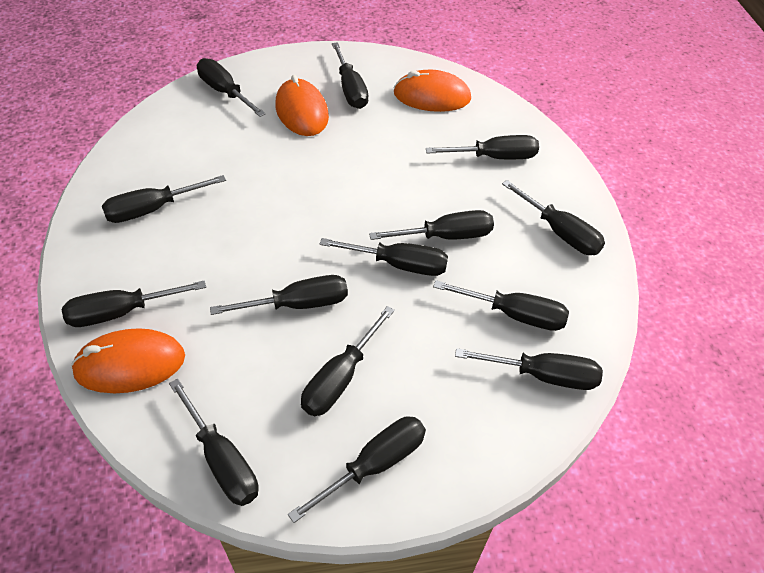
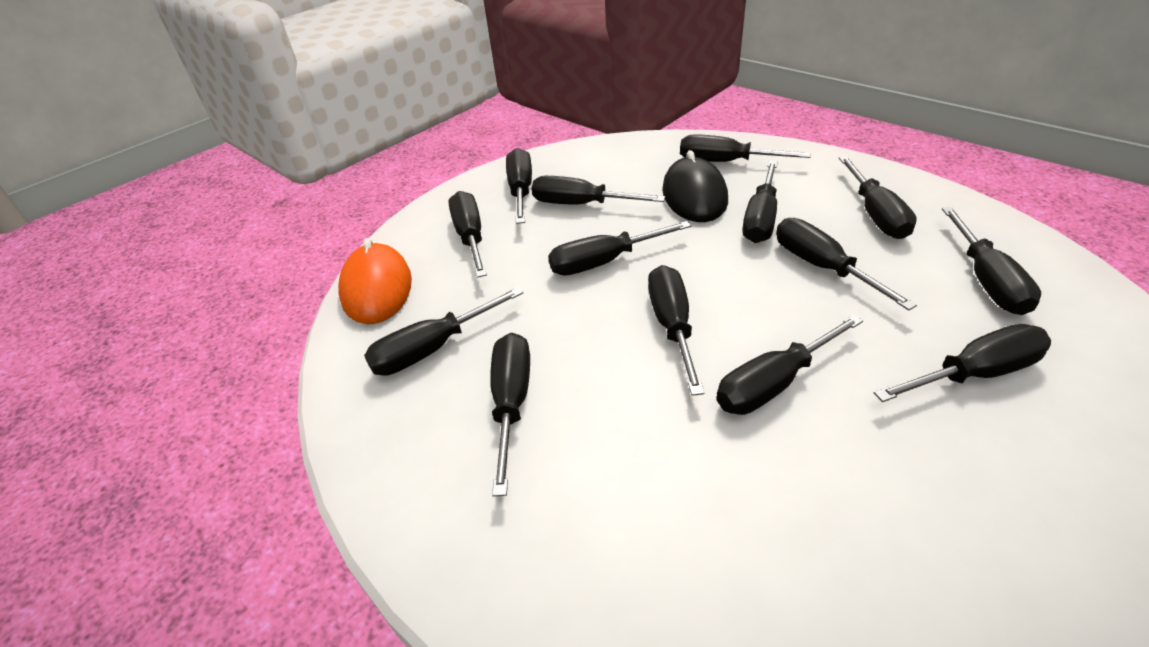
black mouse: 0 -> 1
orange mouse: 3 -> 1

